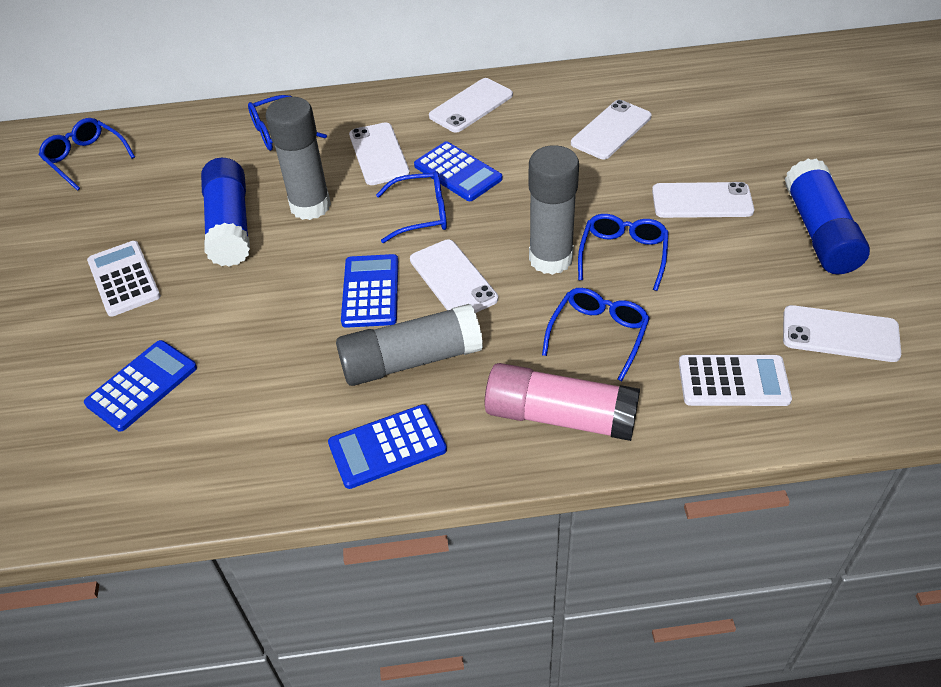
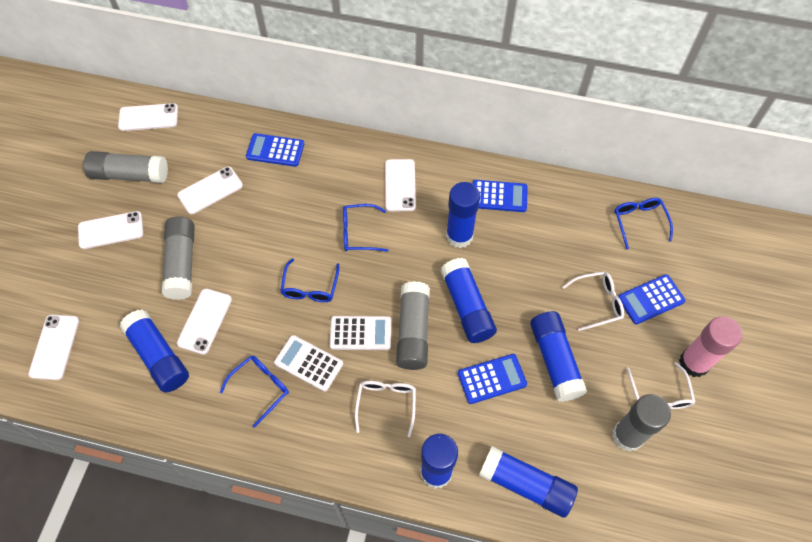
blue glasses: 5 -> 4
blue glue stick: 2 -> 6
grey glue stick: 3 -> 4
white glasses: 0 -> 3

